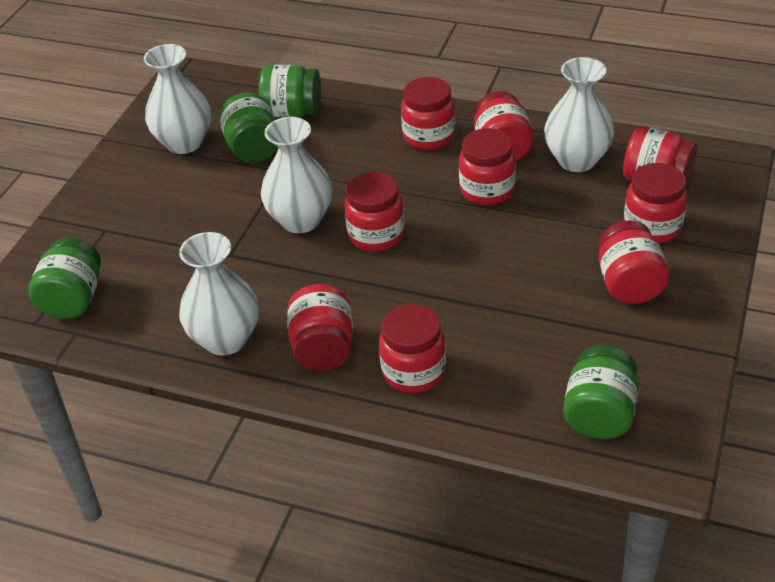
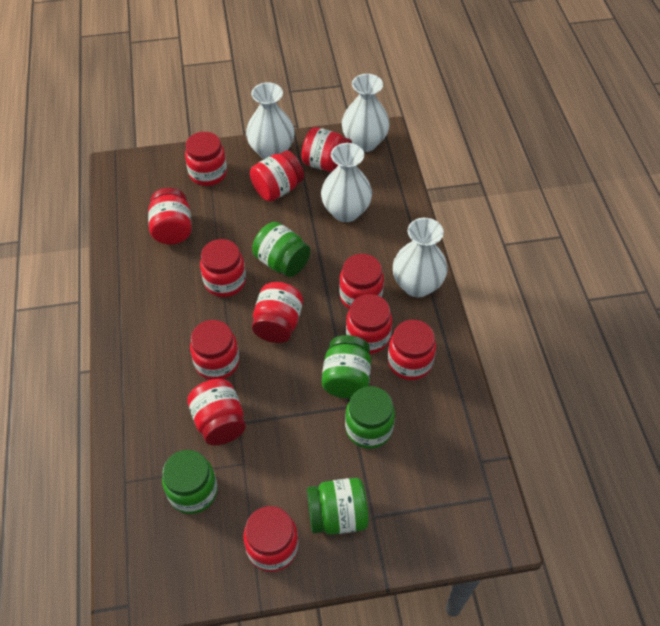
green jar: 4 -> 5
red jar: 9 -> 12

